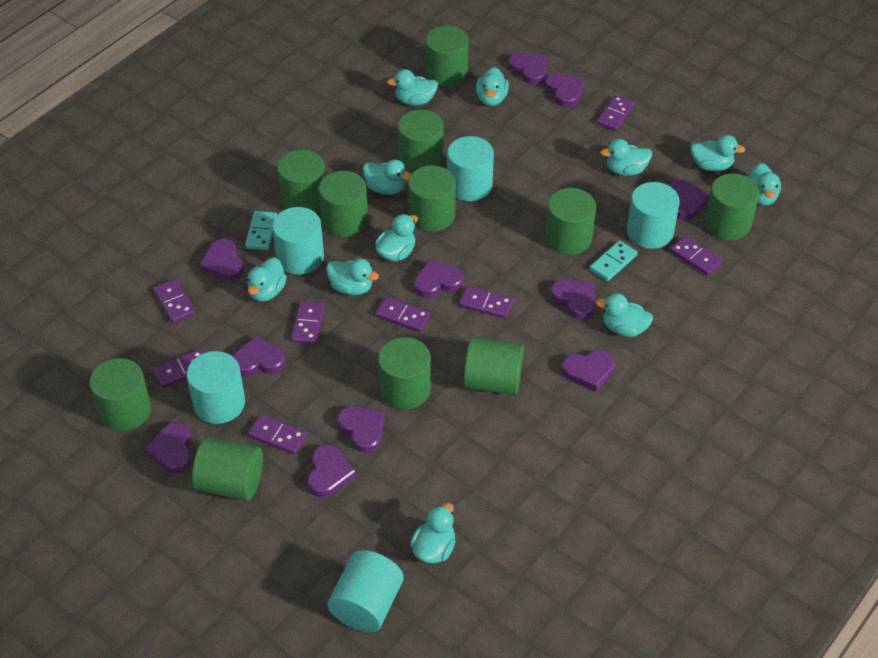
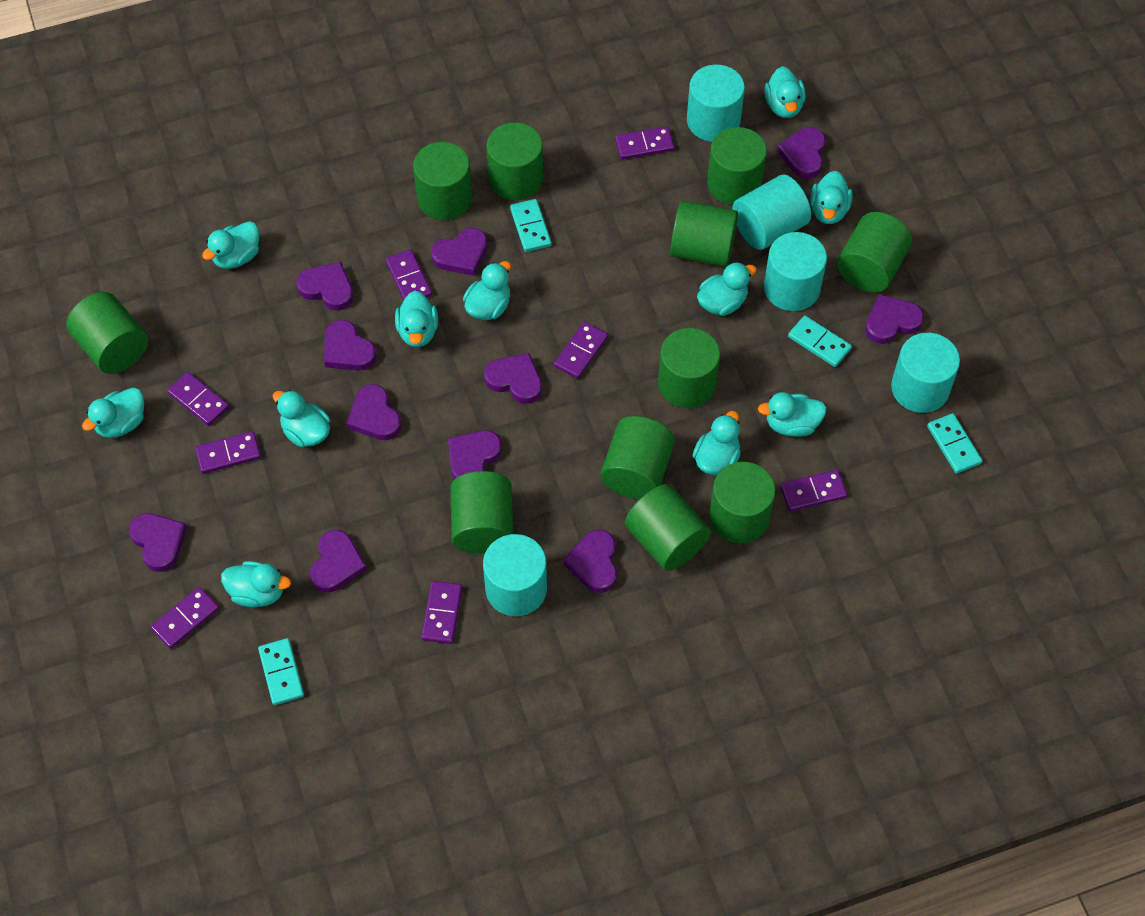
turquoise domino: 2 -> 4

